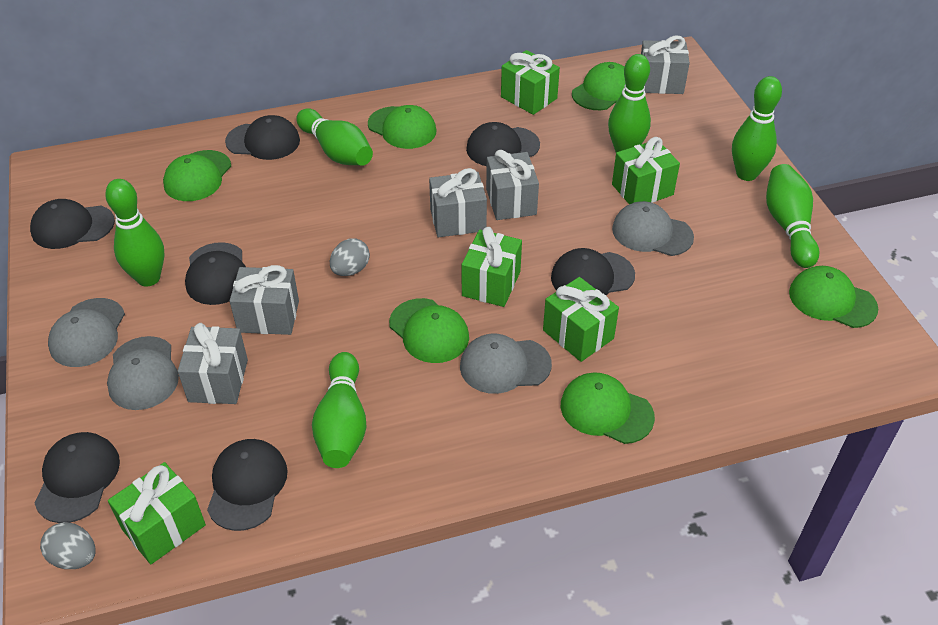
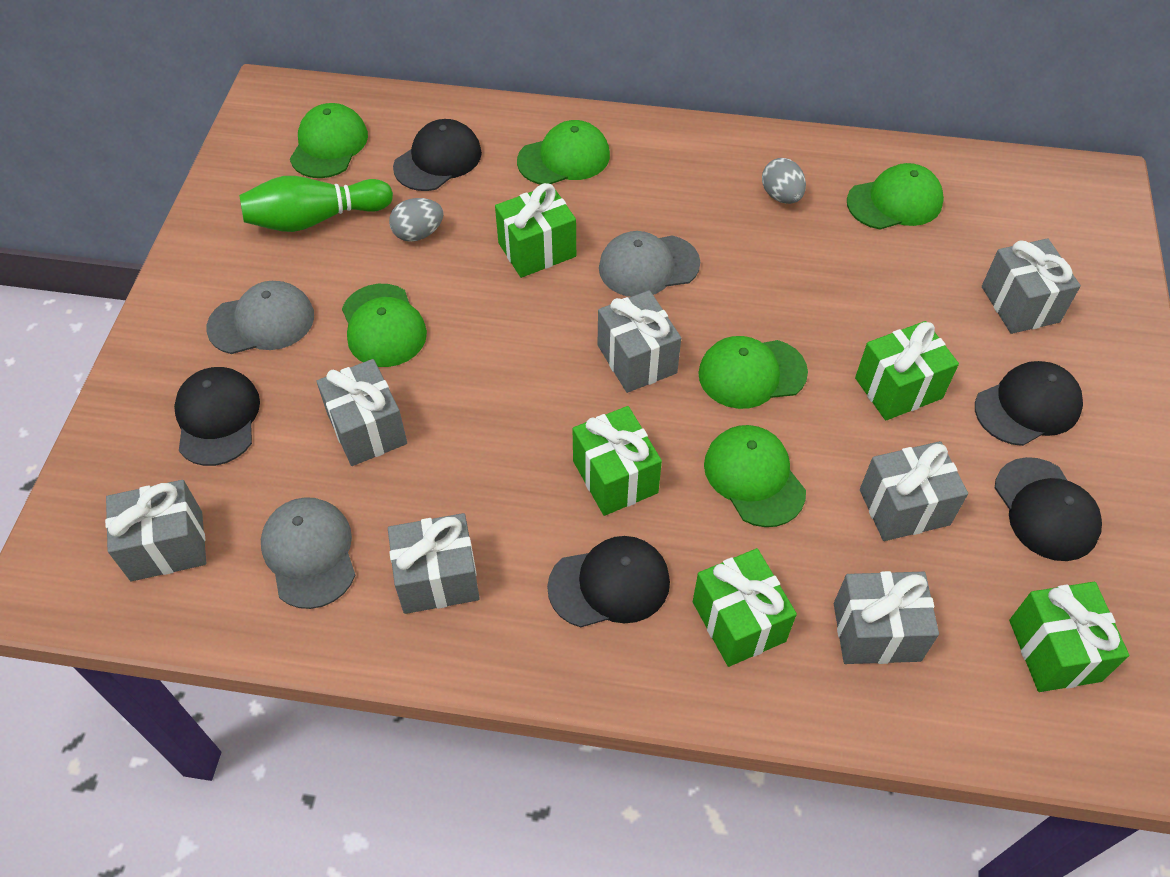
black cap: 7 -> 5
green bowling pin: 6 -> 1
grey cap: 4 -> 3
grey gift: 5 -> 7

